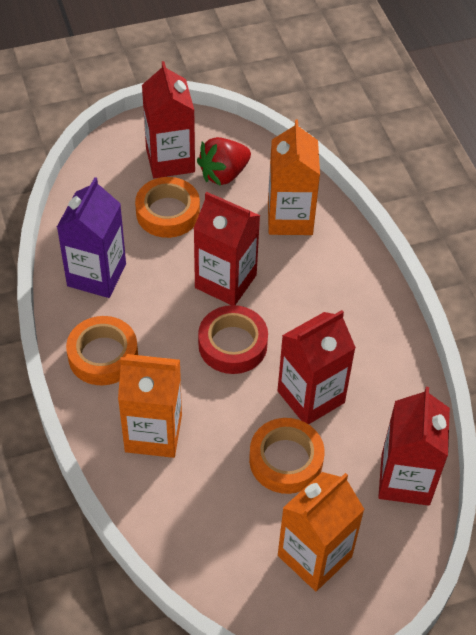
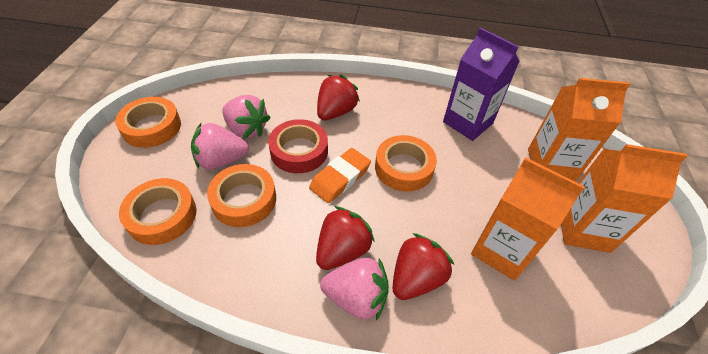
orange eraser: 0 -> 1
orange tape: 3 -> 4
pink strawberry: 0 -> 3
red carton: 4 -> 0
red strawberry: 1 -> 3

